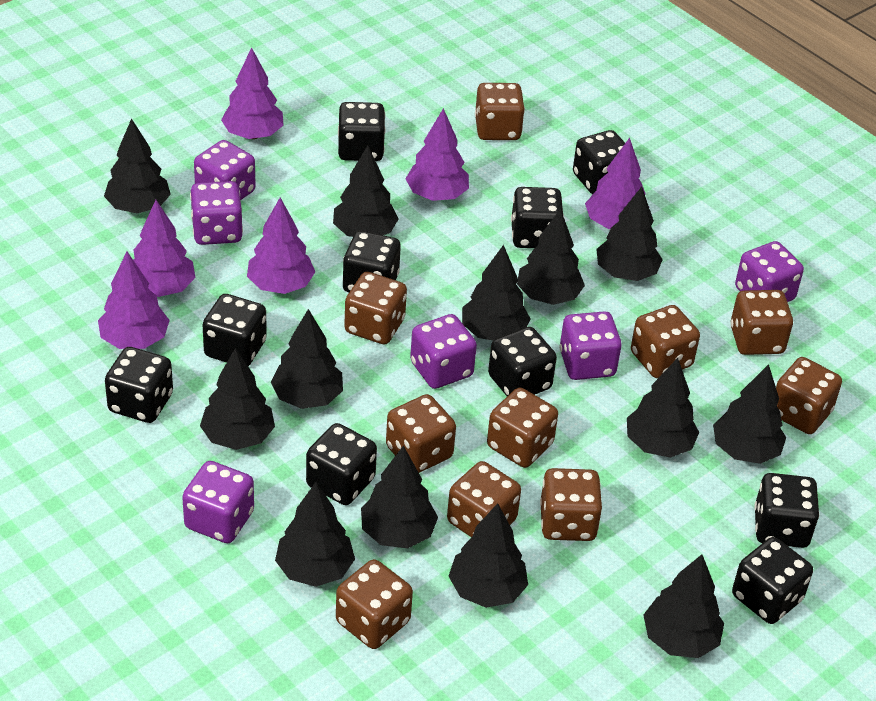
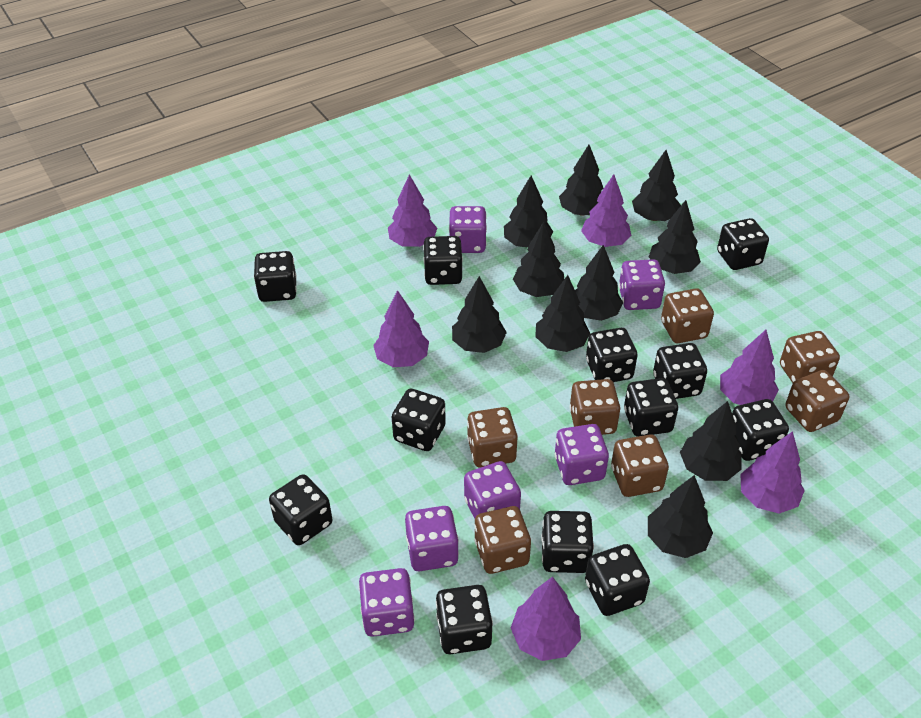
black dice: 10 -> 12
black tree: 13 -> 10
brown dice: 10 -> 7

